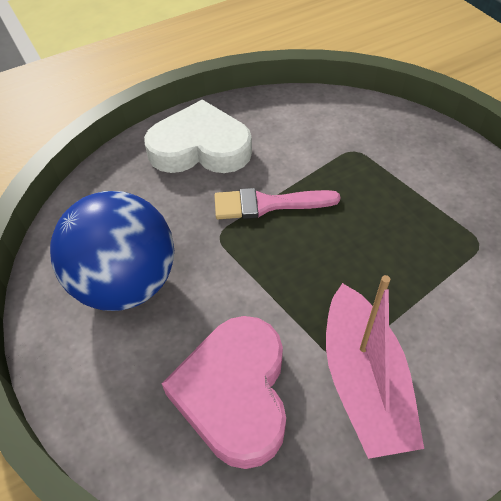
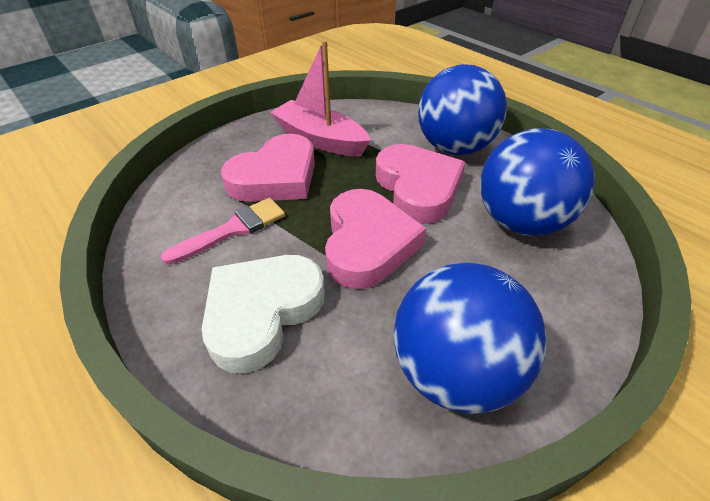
blue ball: 1 -> 3
pink heart: 1 -> 3

